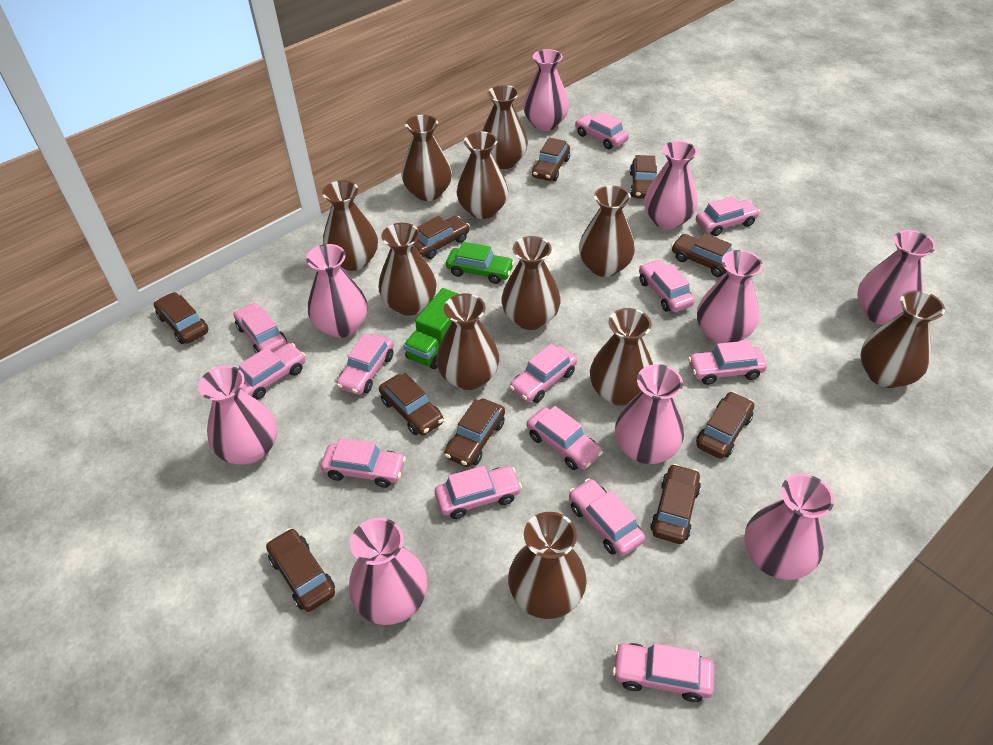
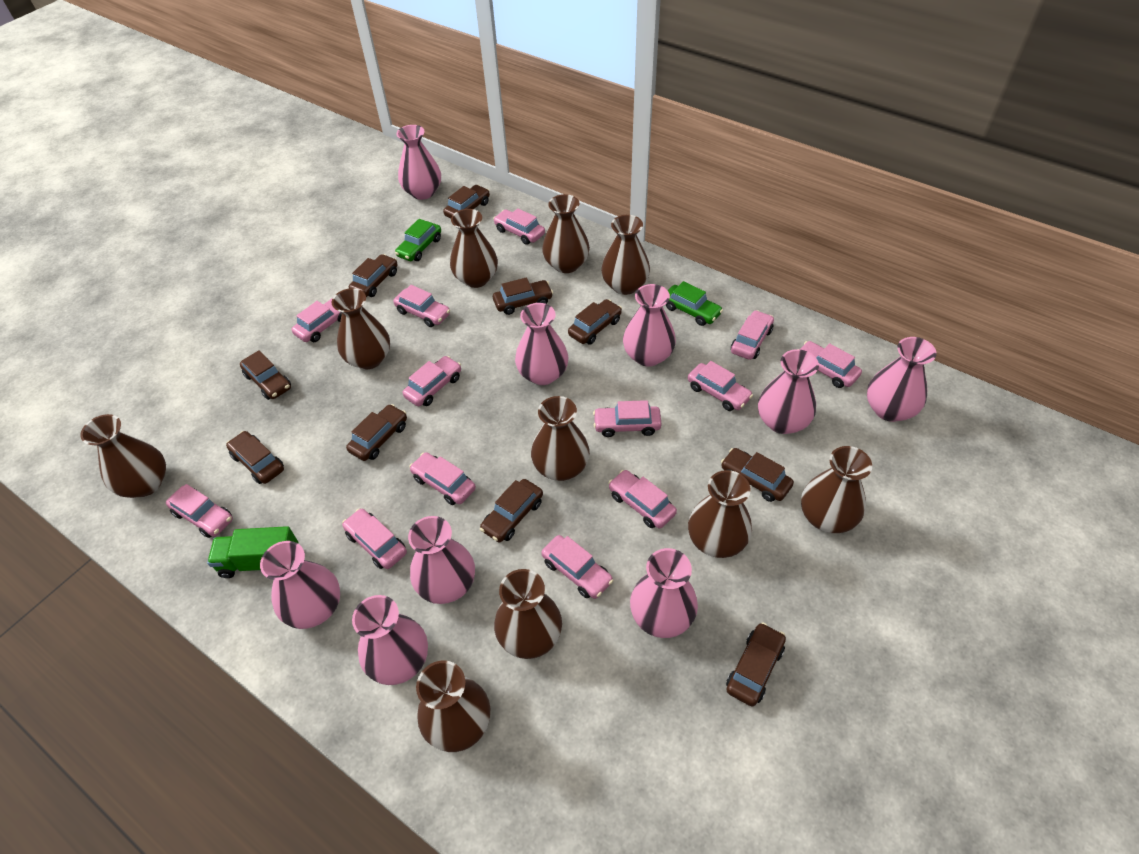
brown vase: 11 -> 10
green car: 1 -> 2

